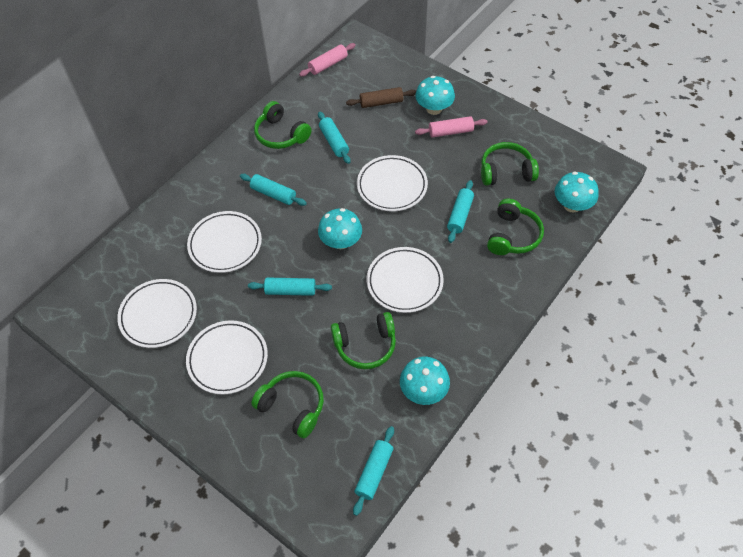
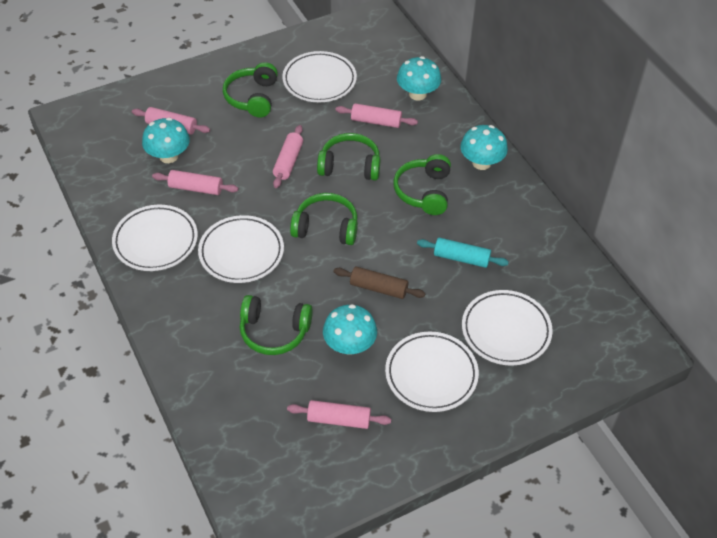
pink rolling pin: 2 -> 5
turquoise rolling pin: 5 -> 1

